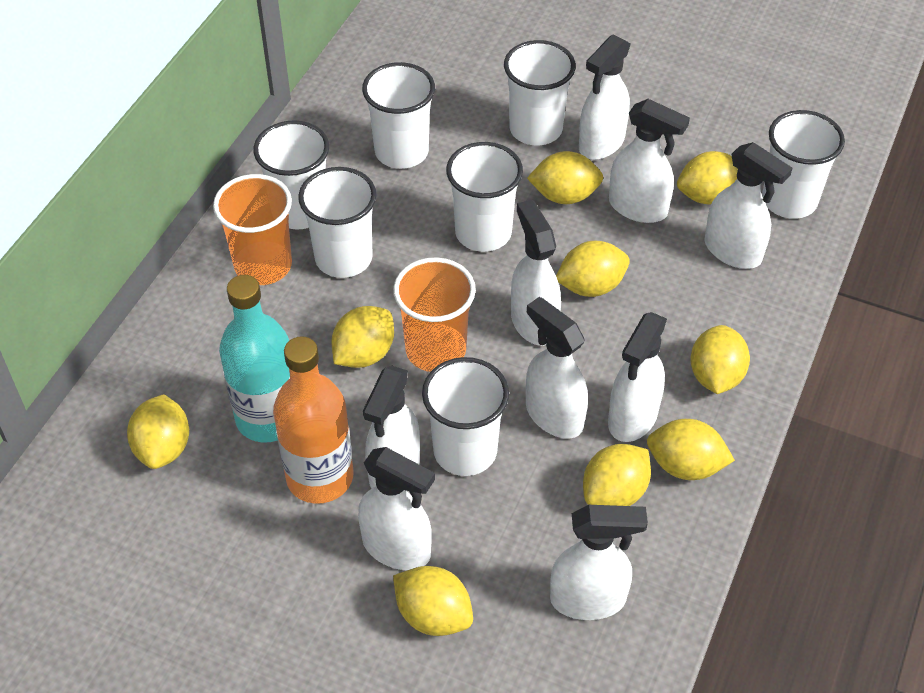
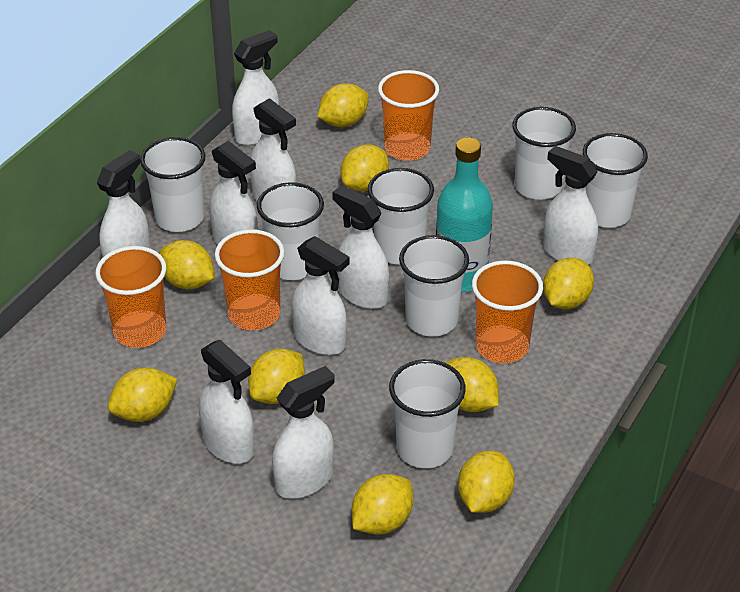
orange bottle: 1 -> 0
orange cup: 2 -> 4

